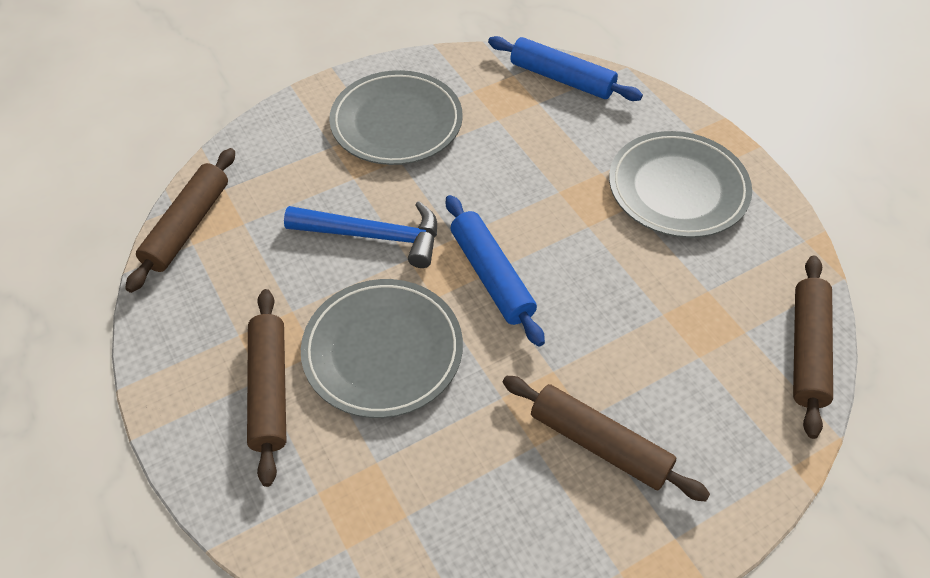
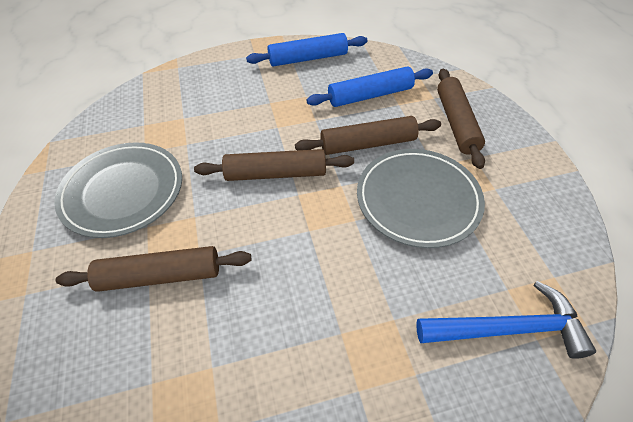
grey plate: 3 -> 2

